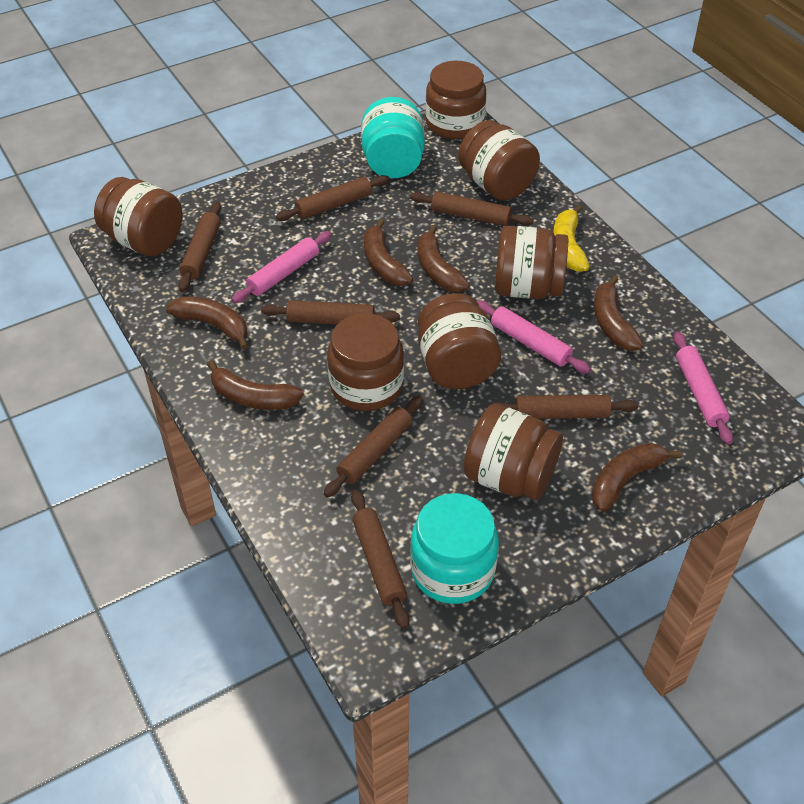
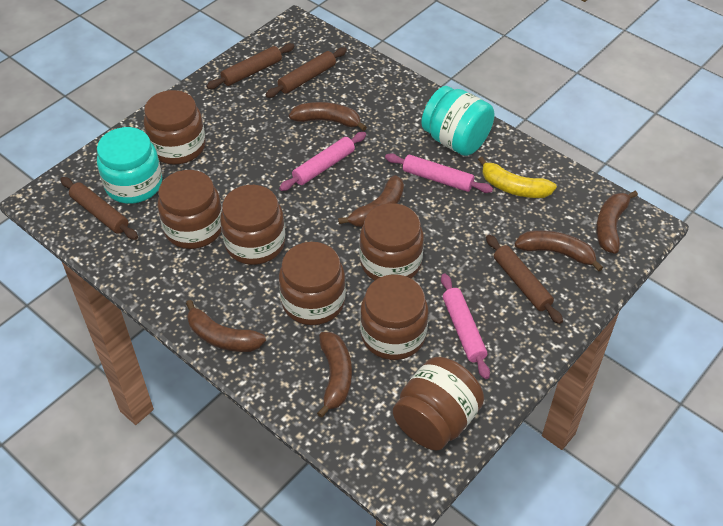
brown rolling pin: 7 -> 4

